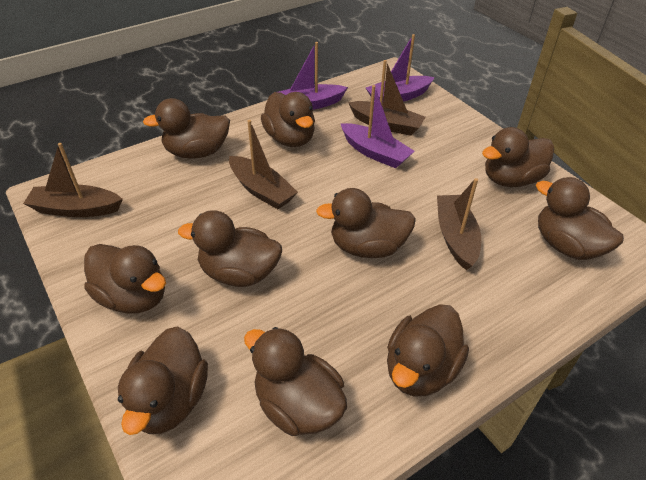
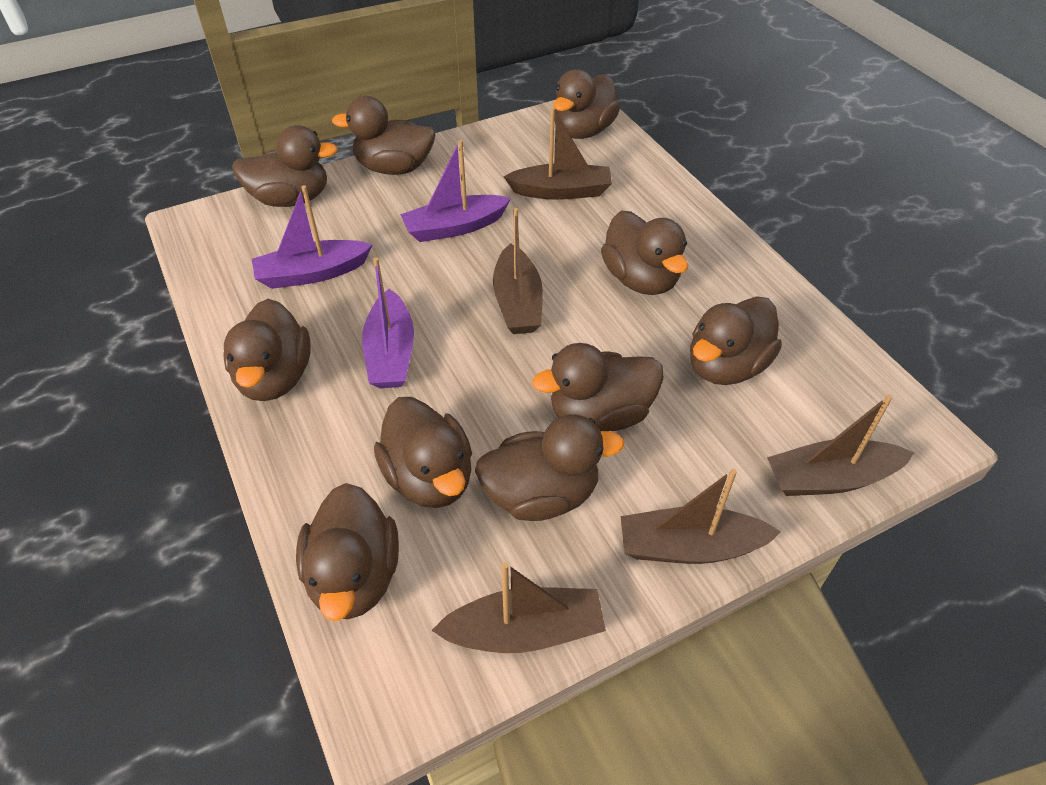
brown boat: 4 -> 5

